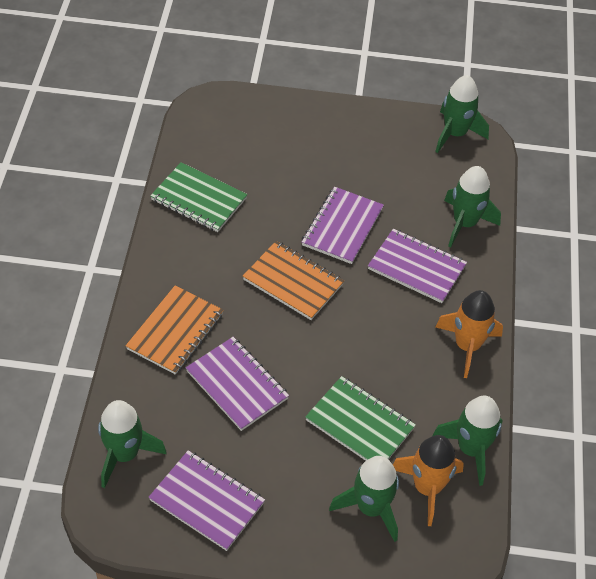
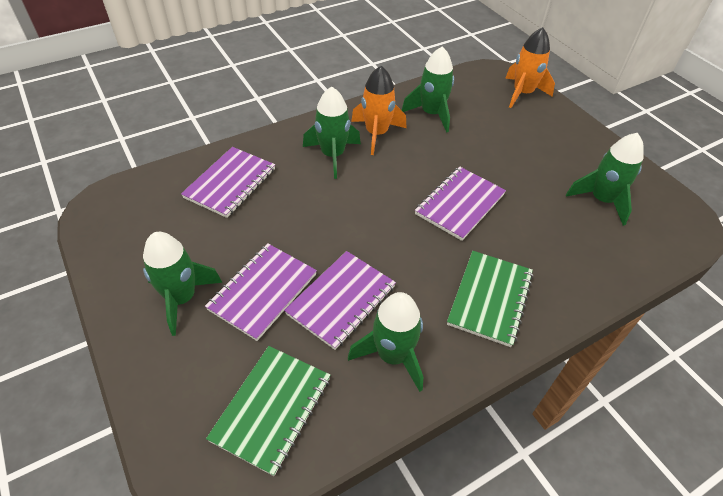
orange notebook: 2 -> 0

